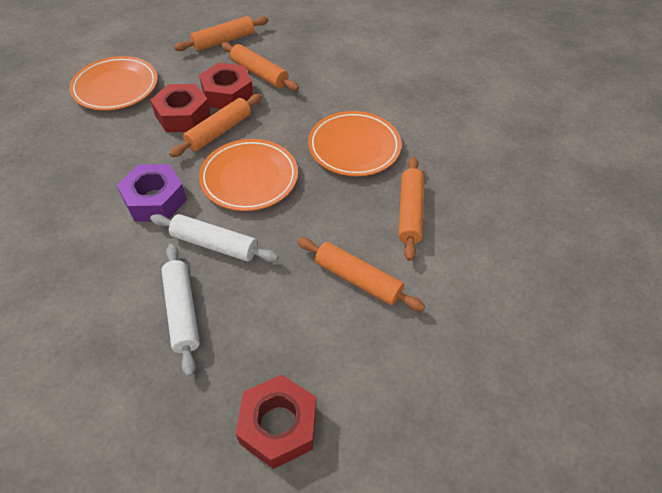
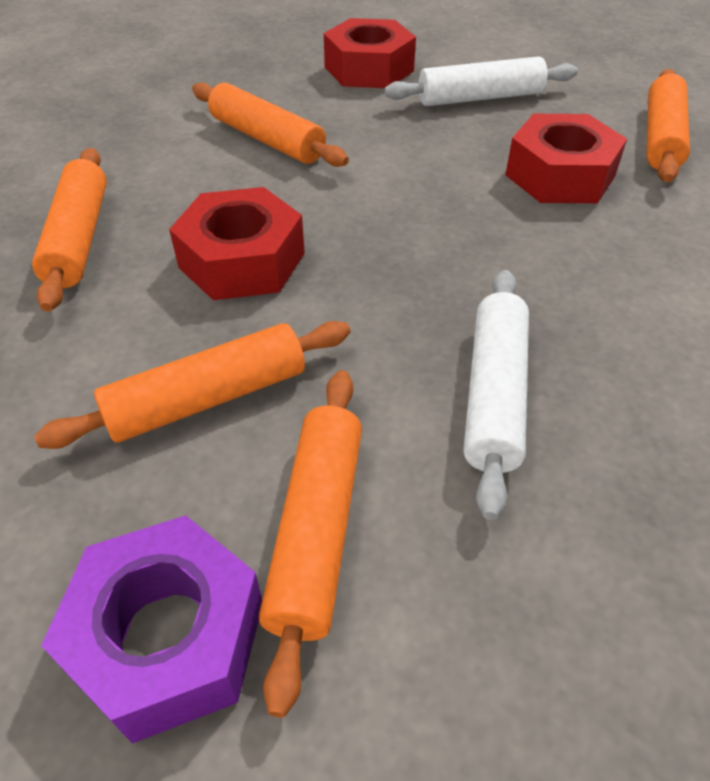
orange plate: 3 -> 0

